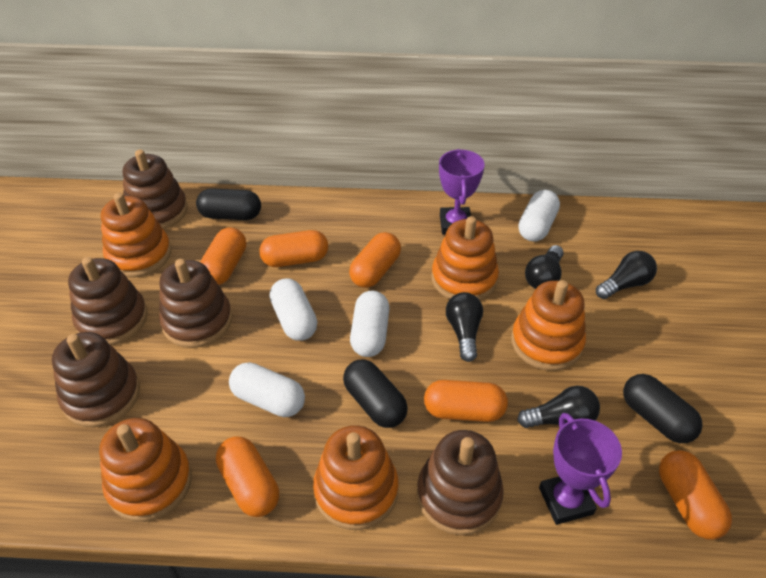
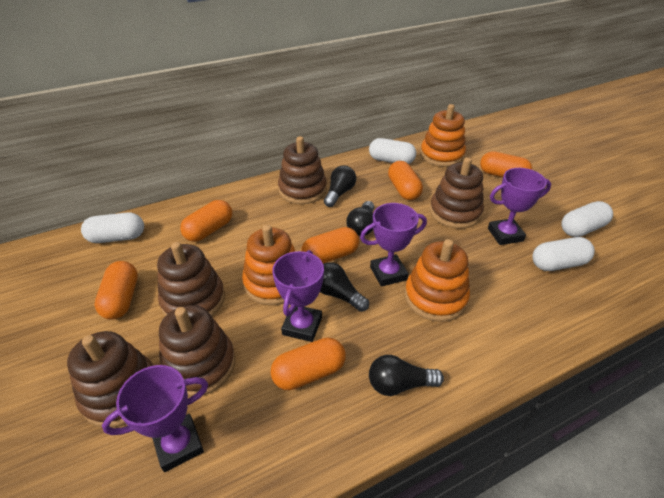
black capsule: 3 -> 0
orange stacking toy: 5 -> 3
purple trophy: 2 -> 4

